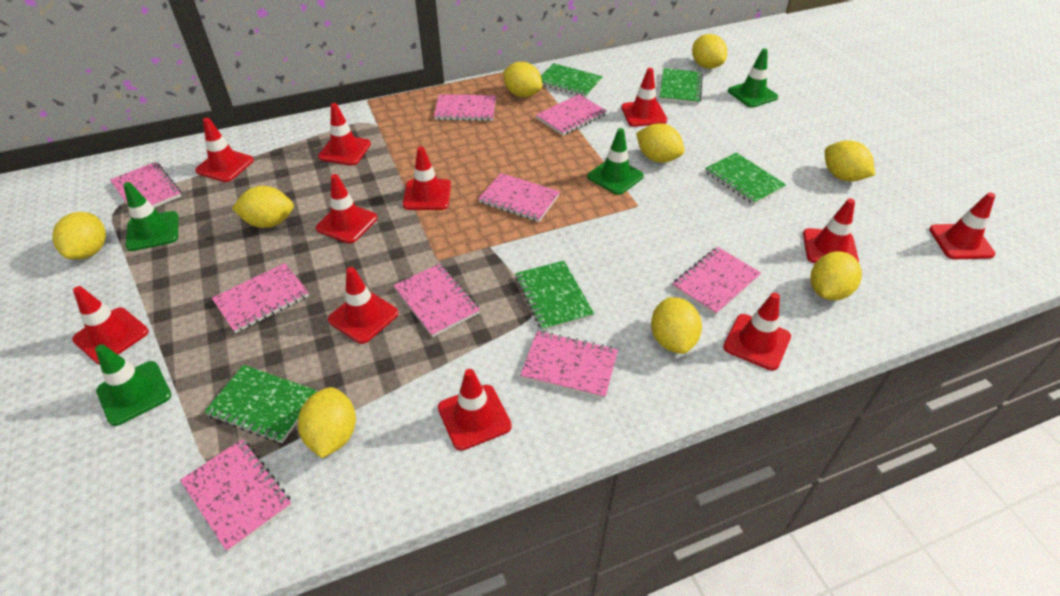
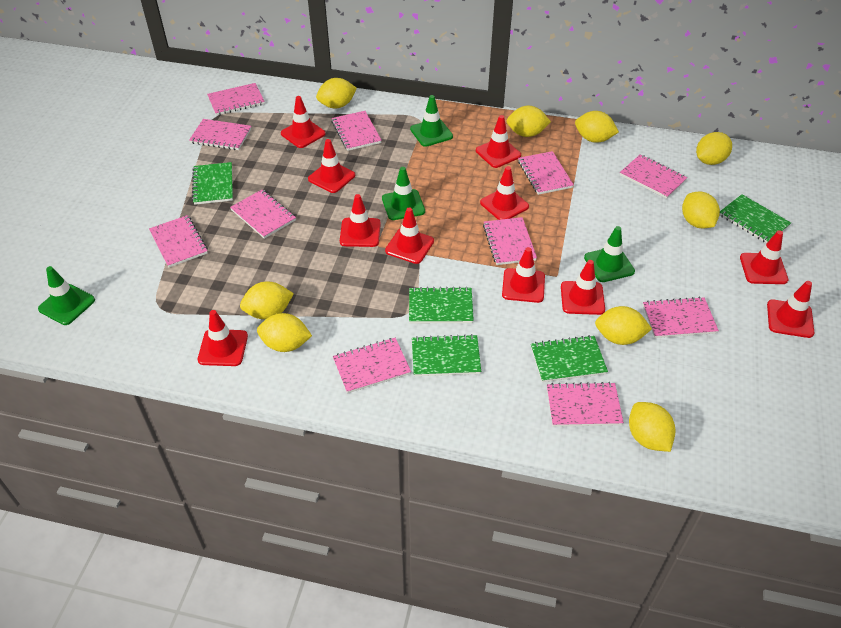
pink notebook: 9 -> 11

